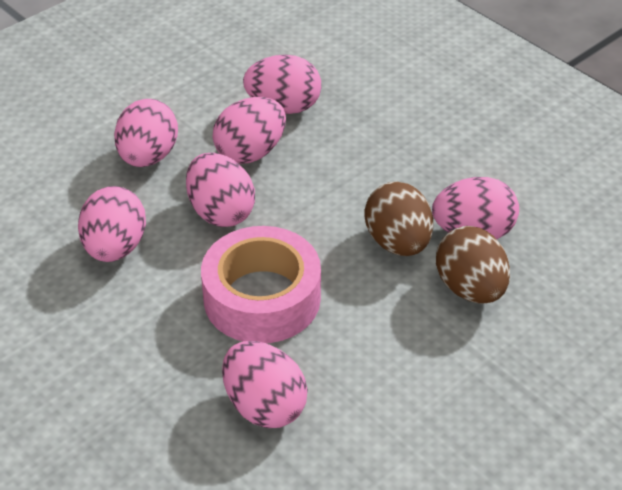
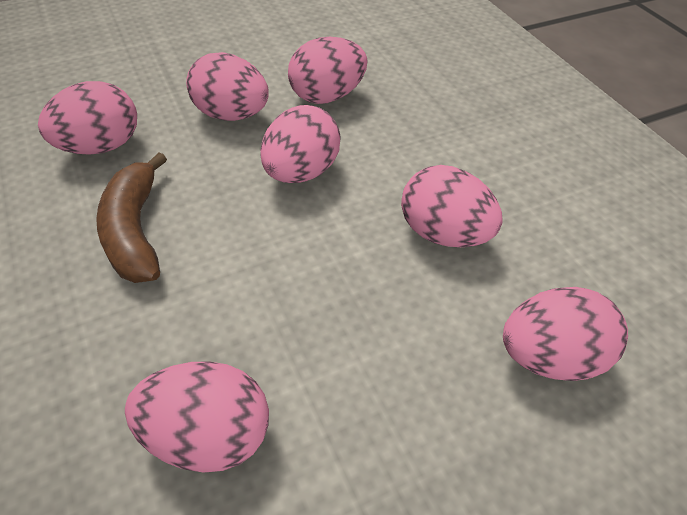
brown banana: 0 -> 1
brown egg: 2 -> 0
pink tape: 1 -> 0

